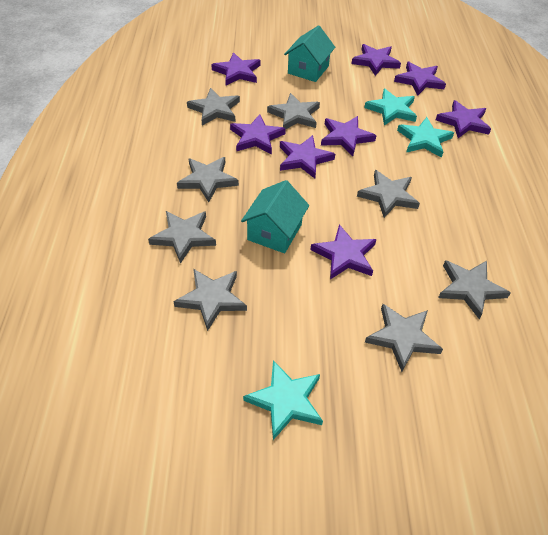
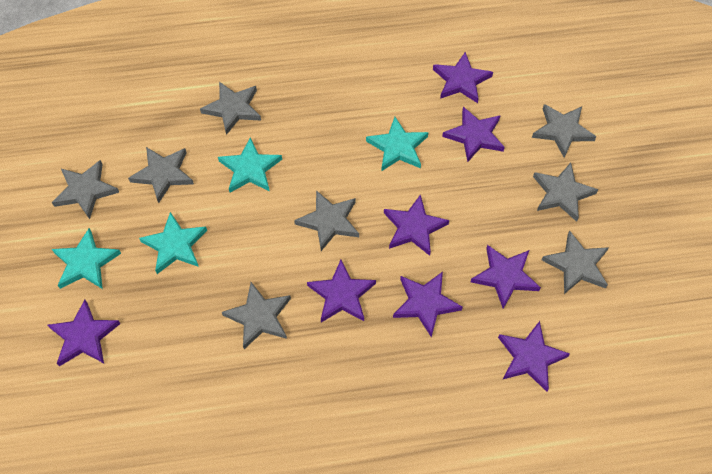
turquoise house: 2 -> 0
turquoise star: 3 -> 4

